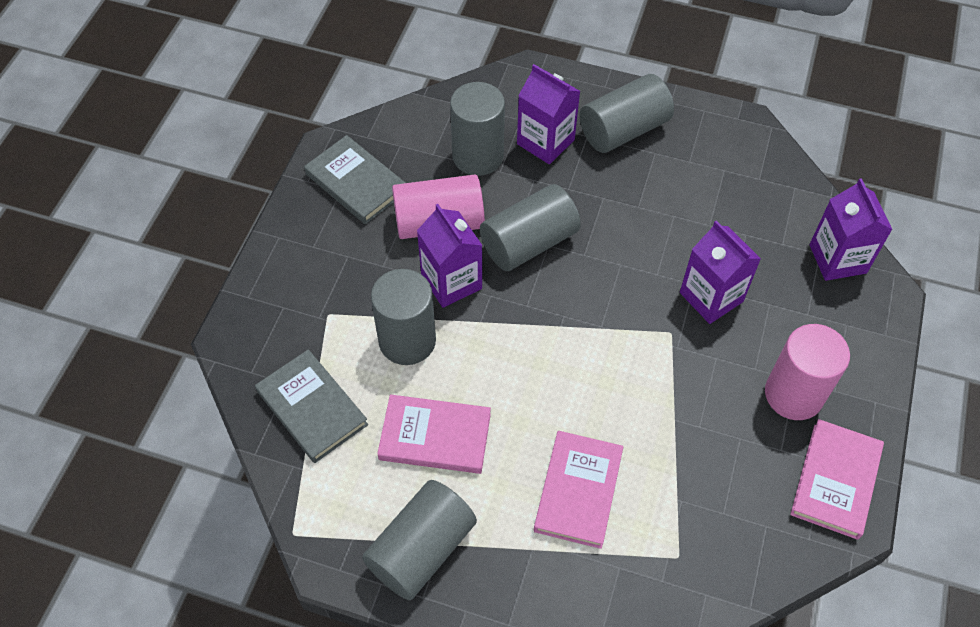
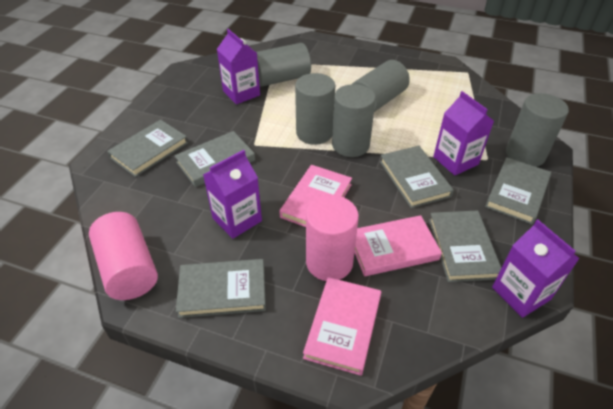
grey book: 2 -> 6

